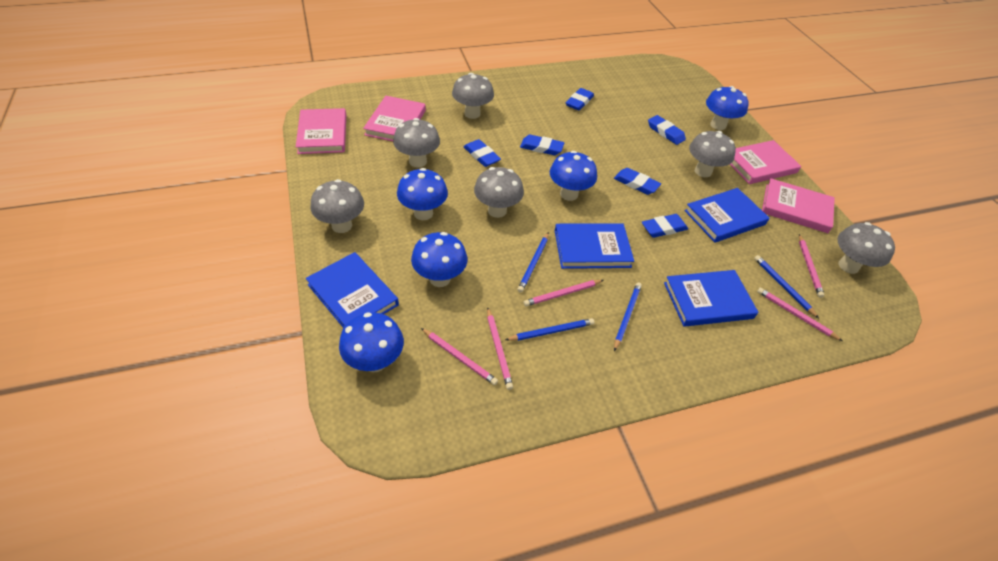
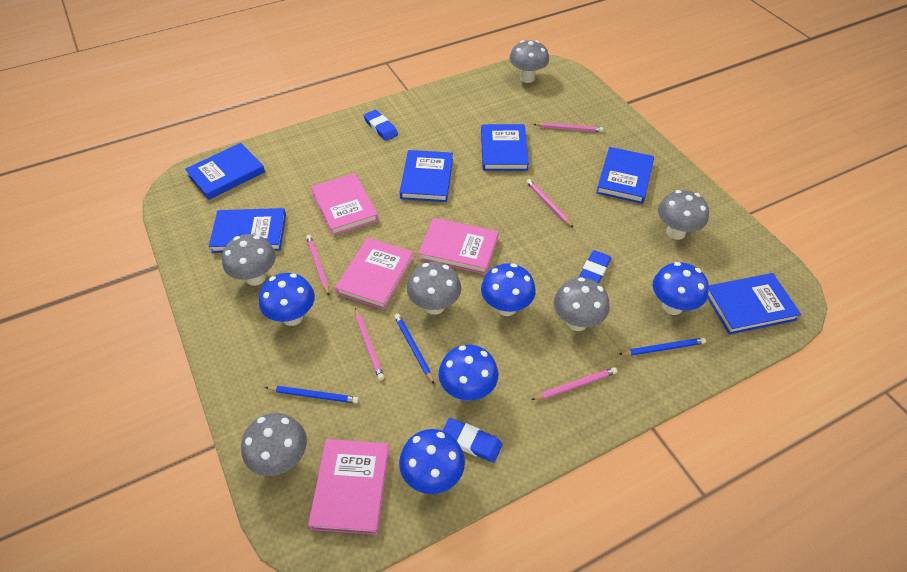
blue book: 4 -> 6
blue eraser: 6 -> 3
blue pencil: 4 -> 3

